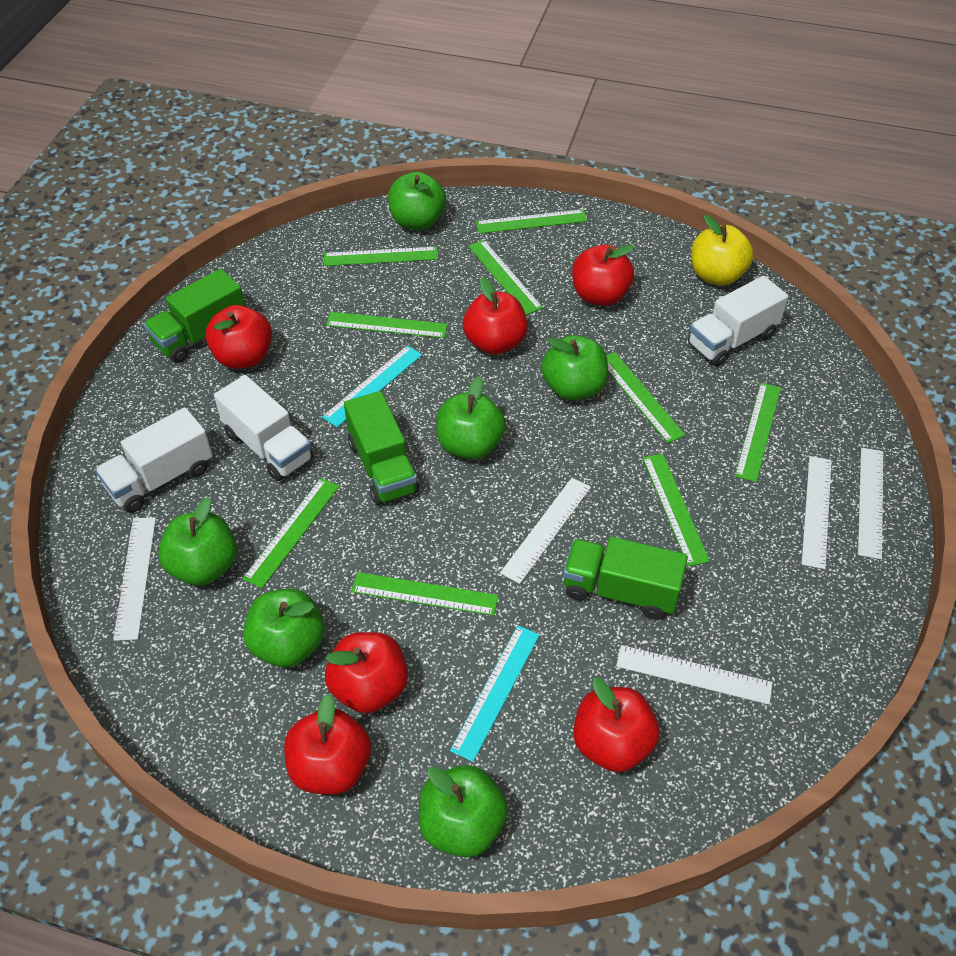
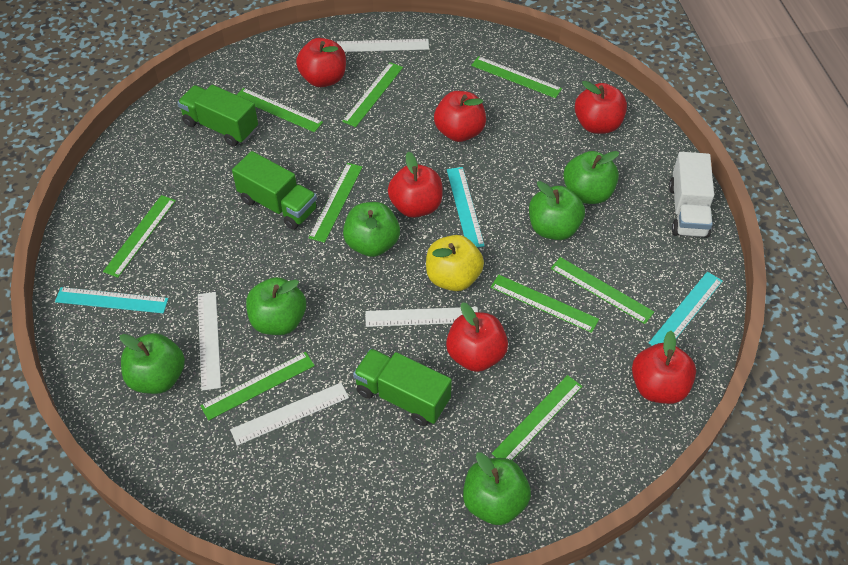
turquoise ruler: 2 -> 3
white ruler: 5 -> 4
white truck: 3 -> 1

